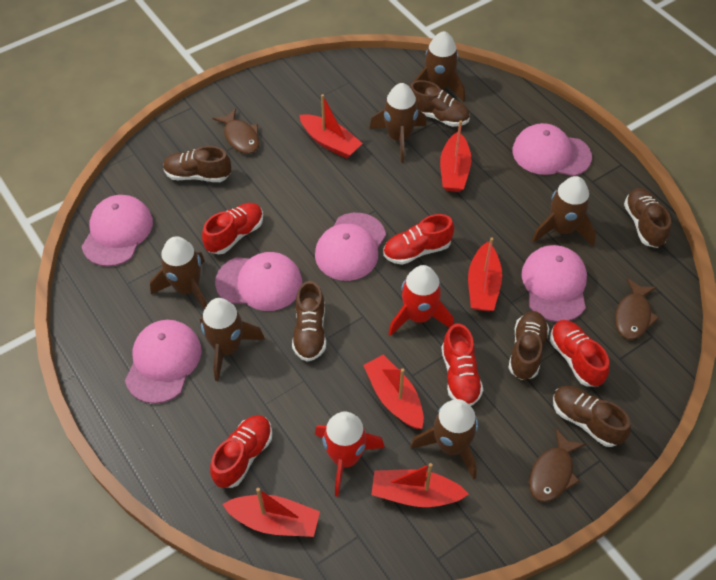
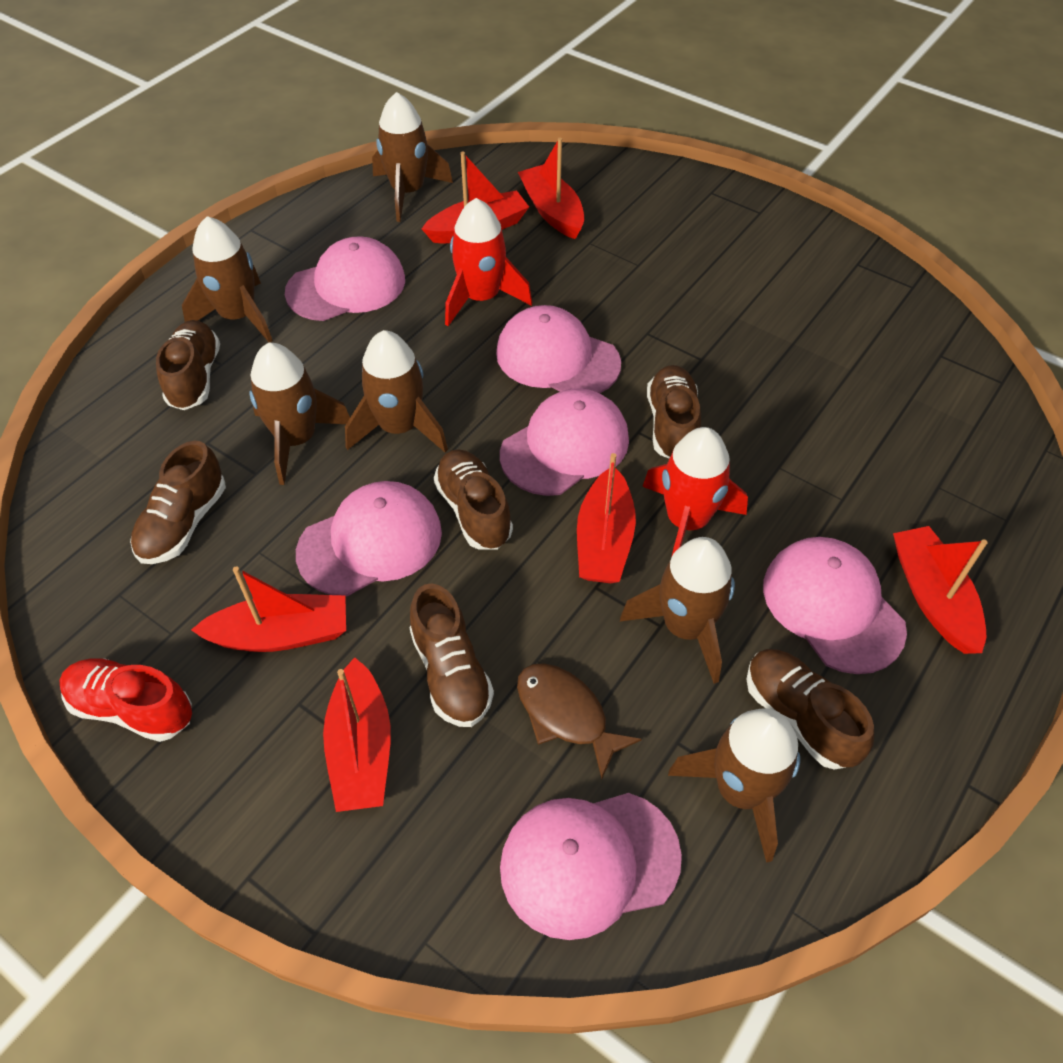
brown fish: 3 -> 1
red shoe: 5 -> 1

